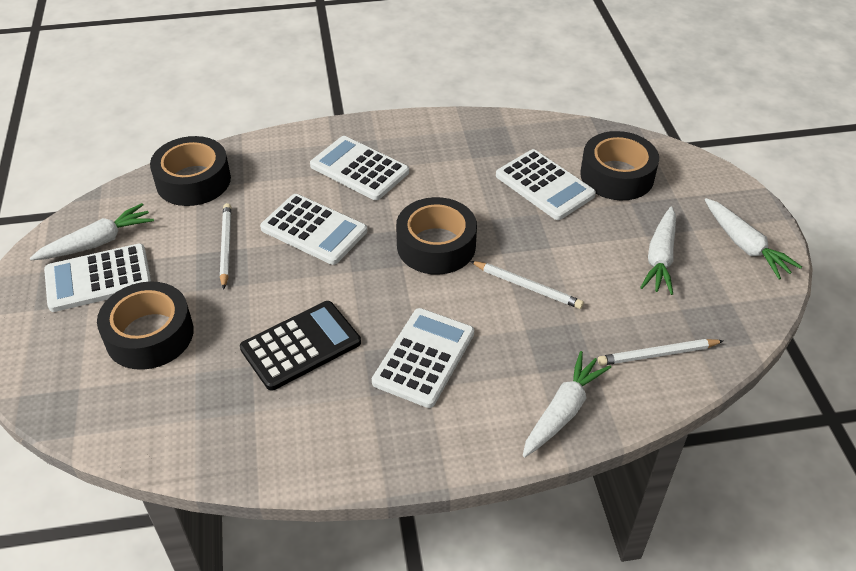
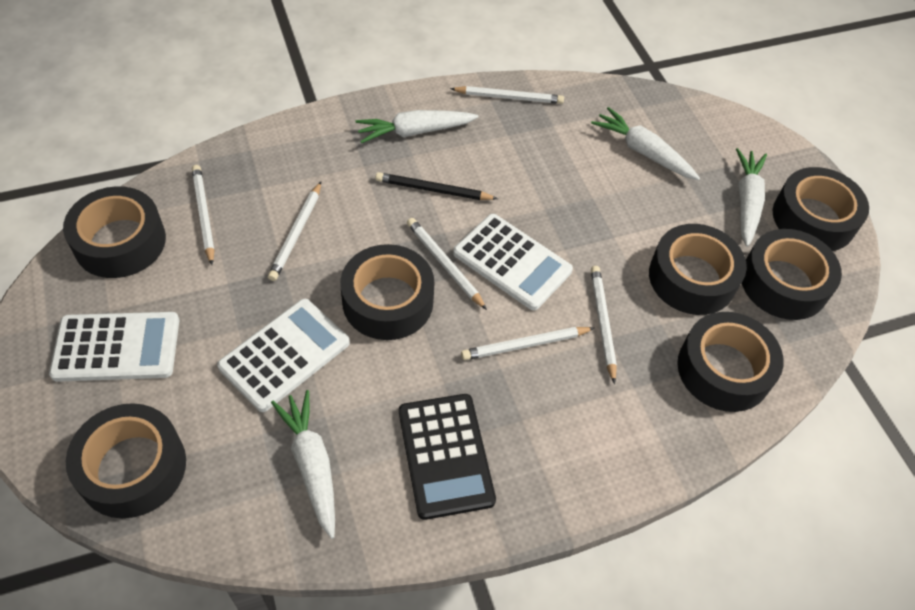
black pencil: 0 -> 1
black tape: 4 -> 7
white calculator: 5 -> 3
white pencil: 3 -> 6

